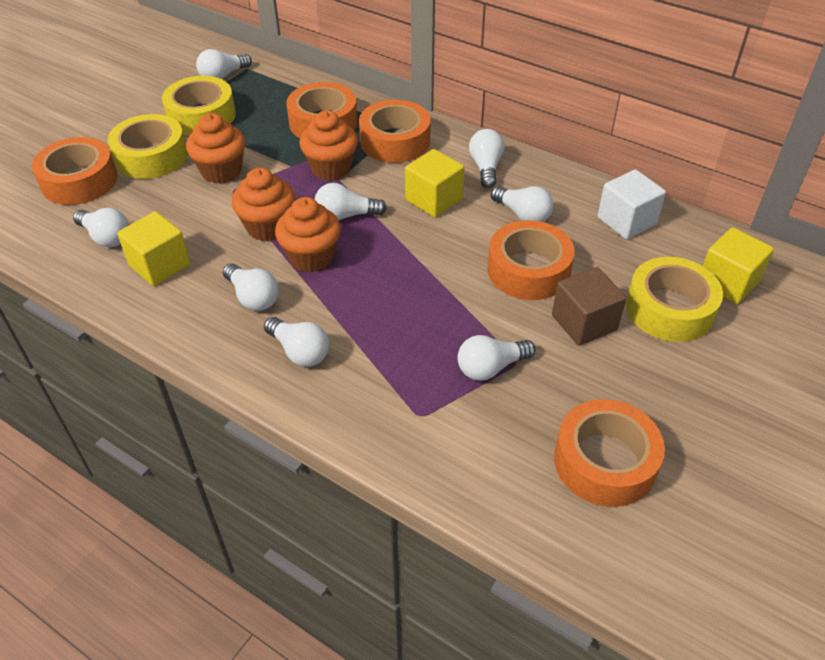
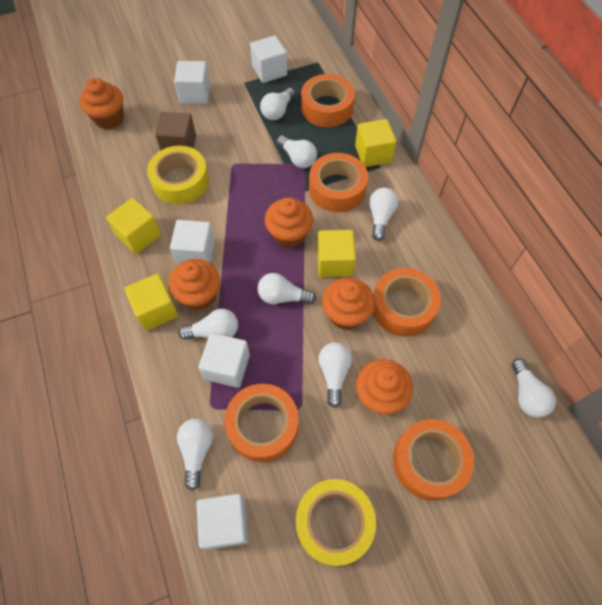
orange cupcake: 4 -> 5
white cube: 1 -> 5
yellow cube: 3 -> 4
yellow tape: 3 -> 2

